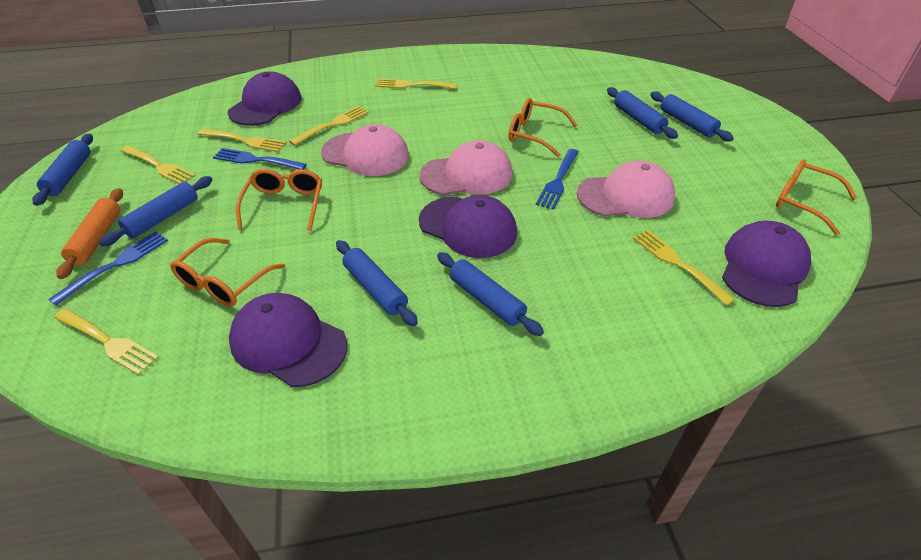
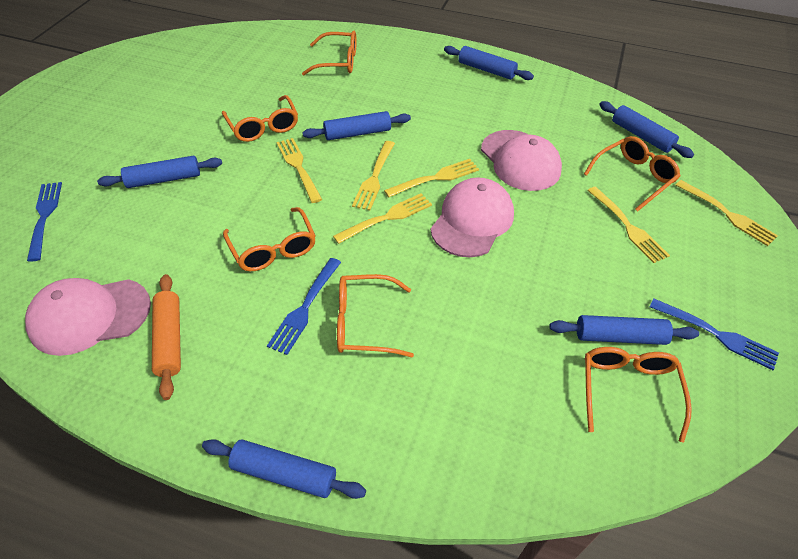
orange glasses: 4 -> 6
purple cap: 4 -> 0

